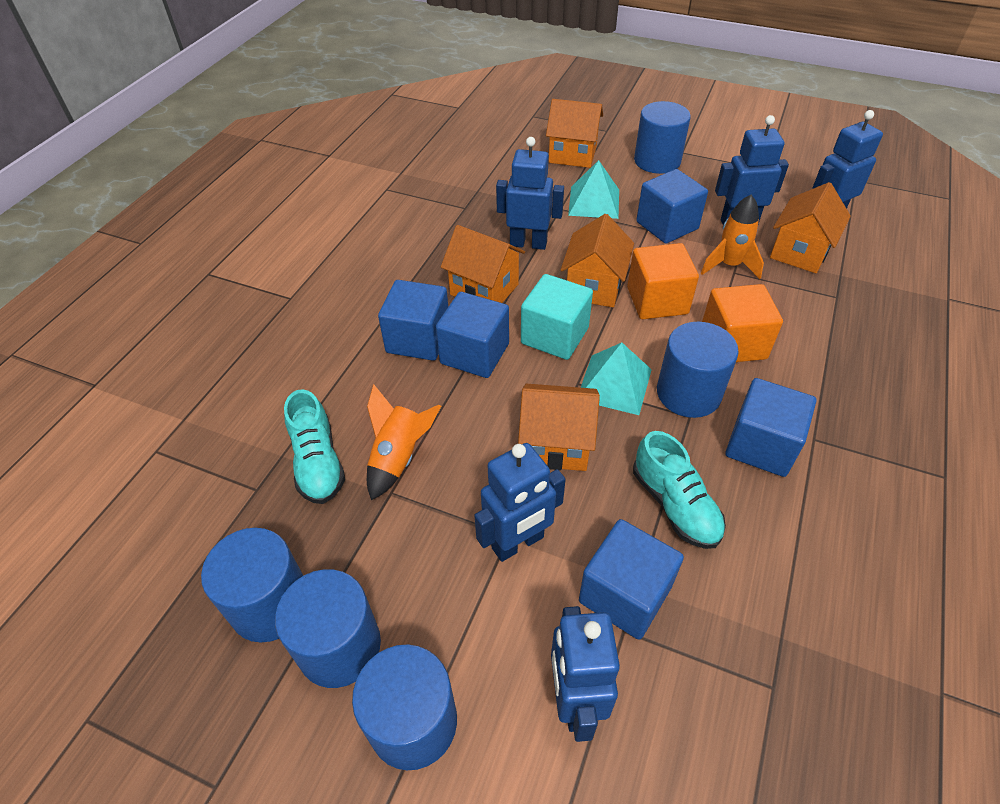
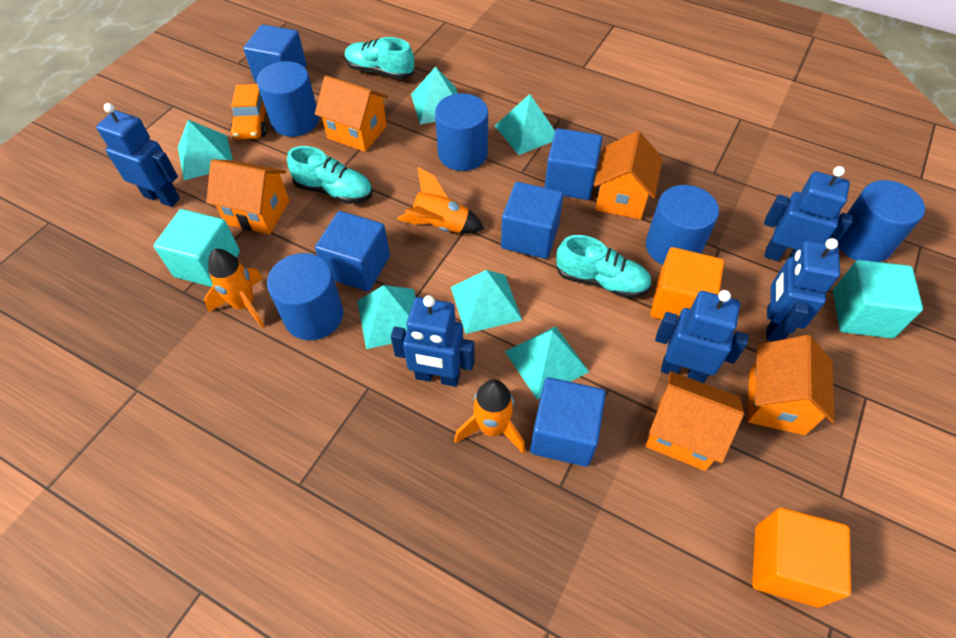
orange car: 0 -> 1
orange rocket: 2 -> 3
turquoise cube: 1 -> 2
turquoise pyramid: 2 -> 6
turquoise shoe: 2 -> 3

